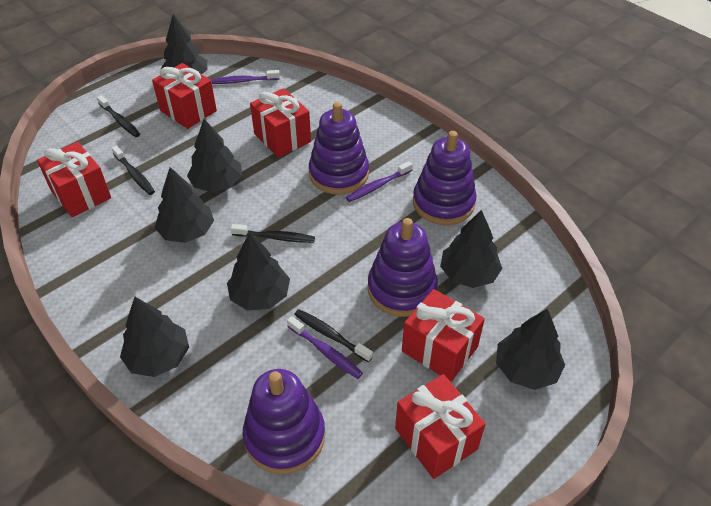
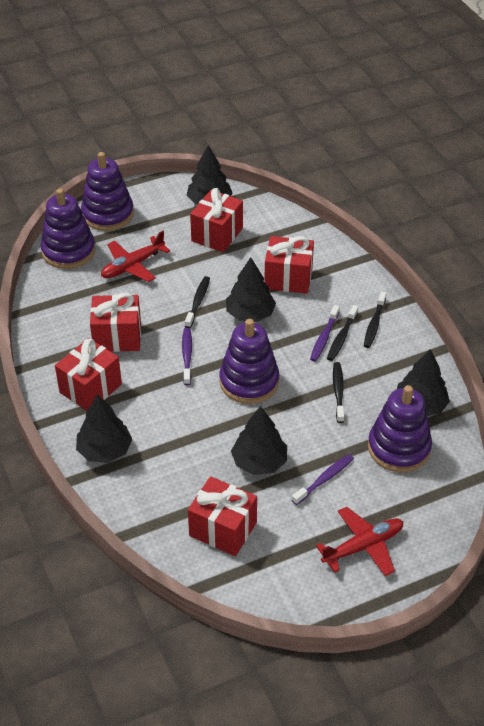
black tree: 7 -> 5
red plane: 0 -> 2

